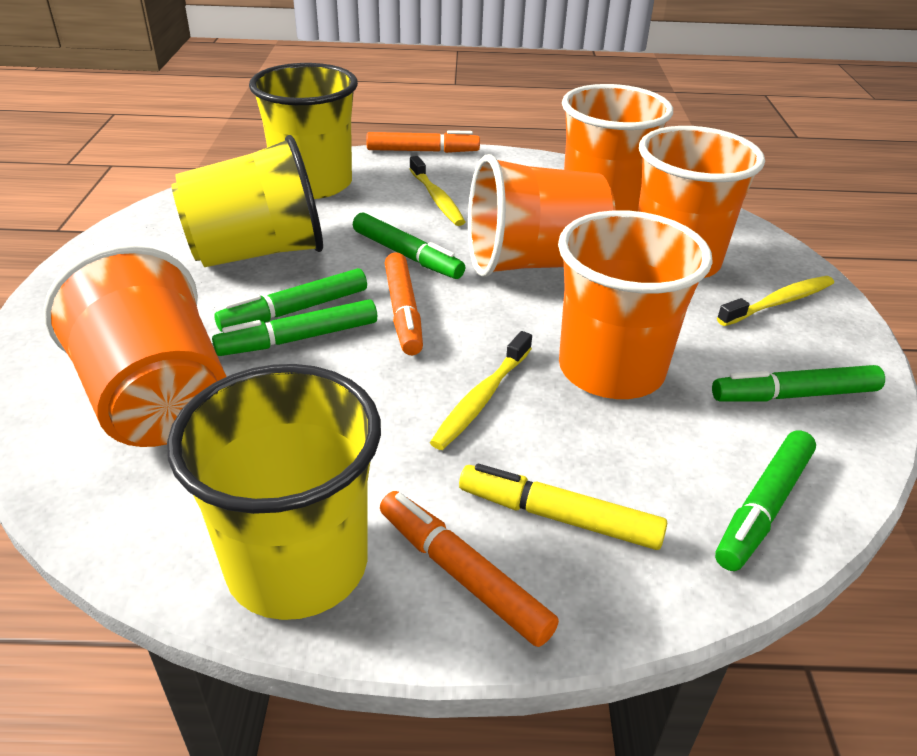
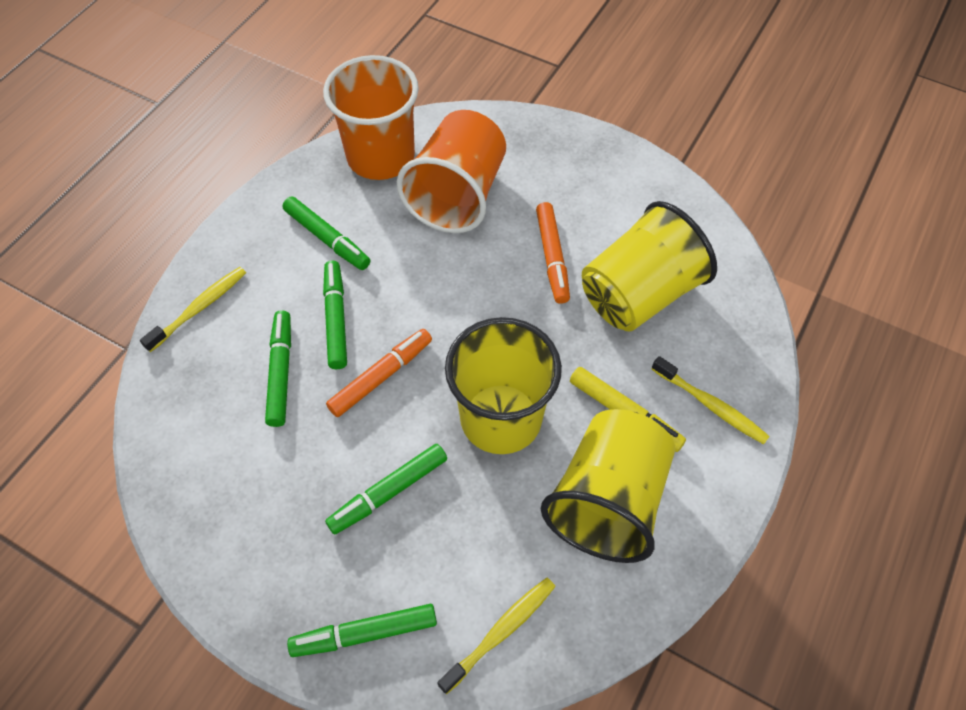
orange cup: 5 -> 2
orange marker: 3 -> 2

